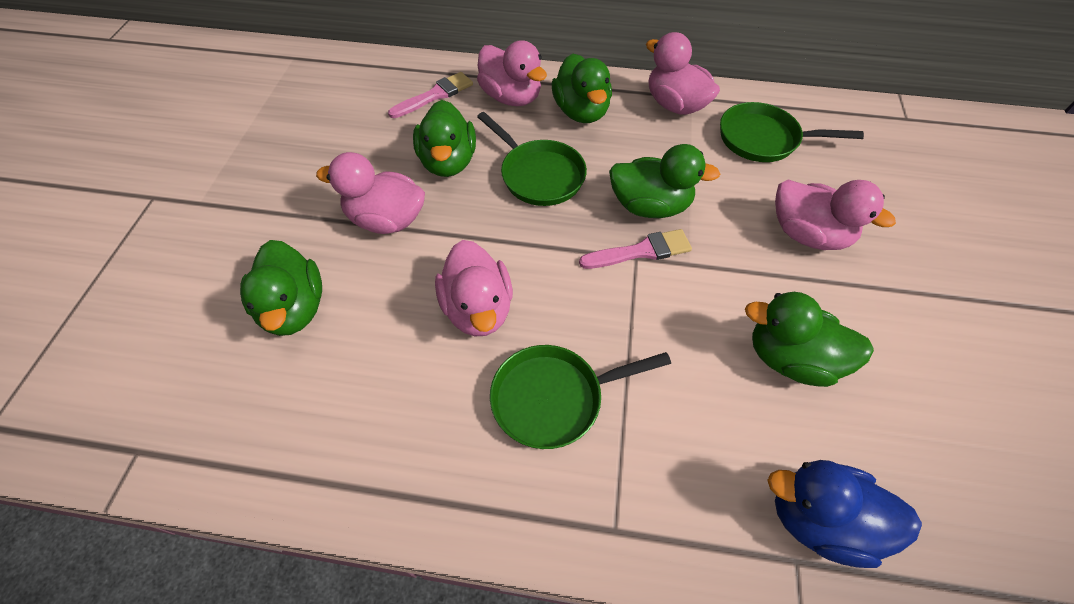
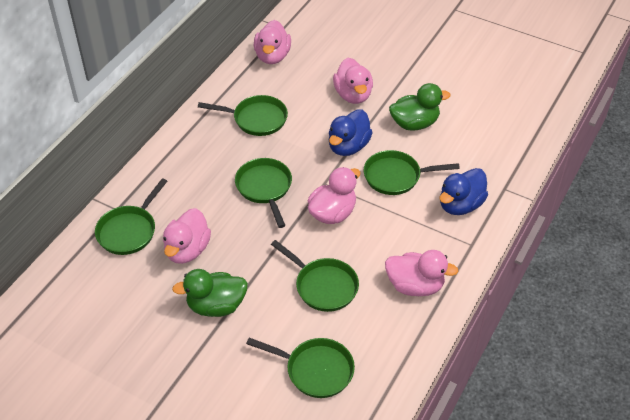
blue duck: 1 -> 2
green duck: 5 -> 2
green pan: 3 -> 6
pink brush: 2 -> 0

